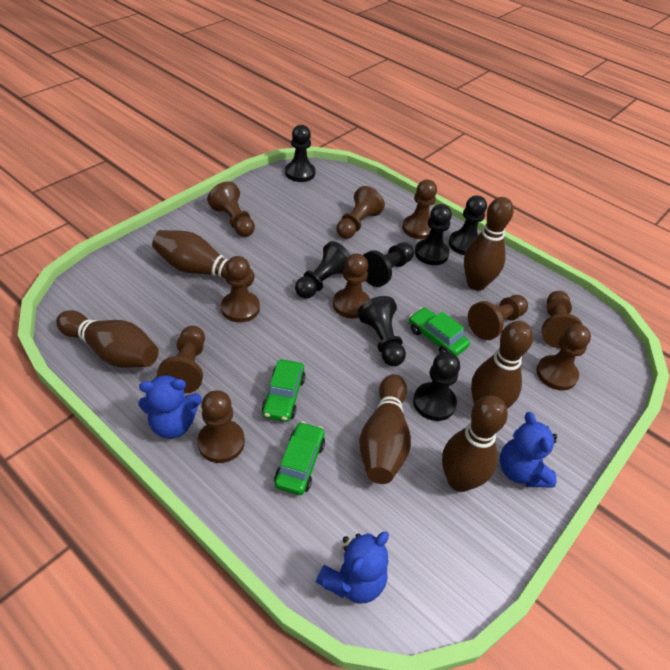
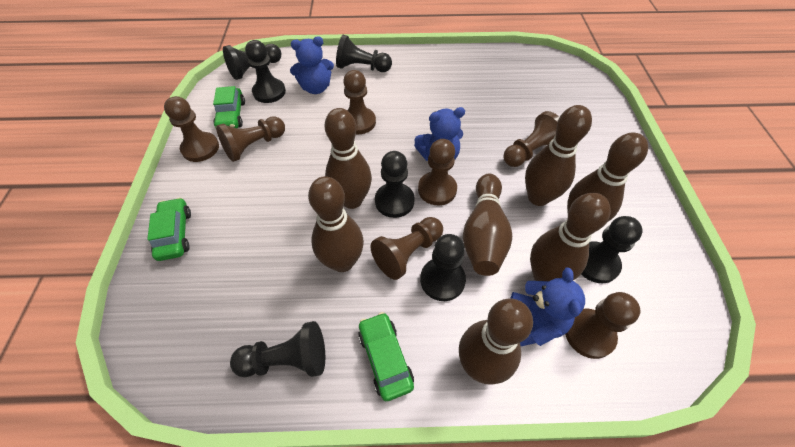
brown bowling pin: 6 -> 7
brown pawn: 10 -> 7

